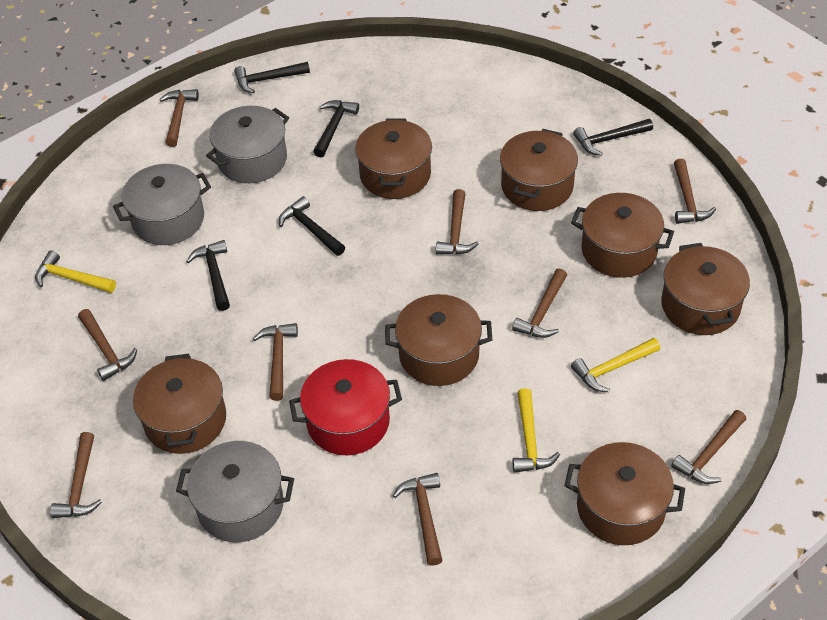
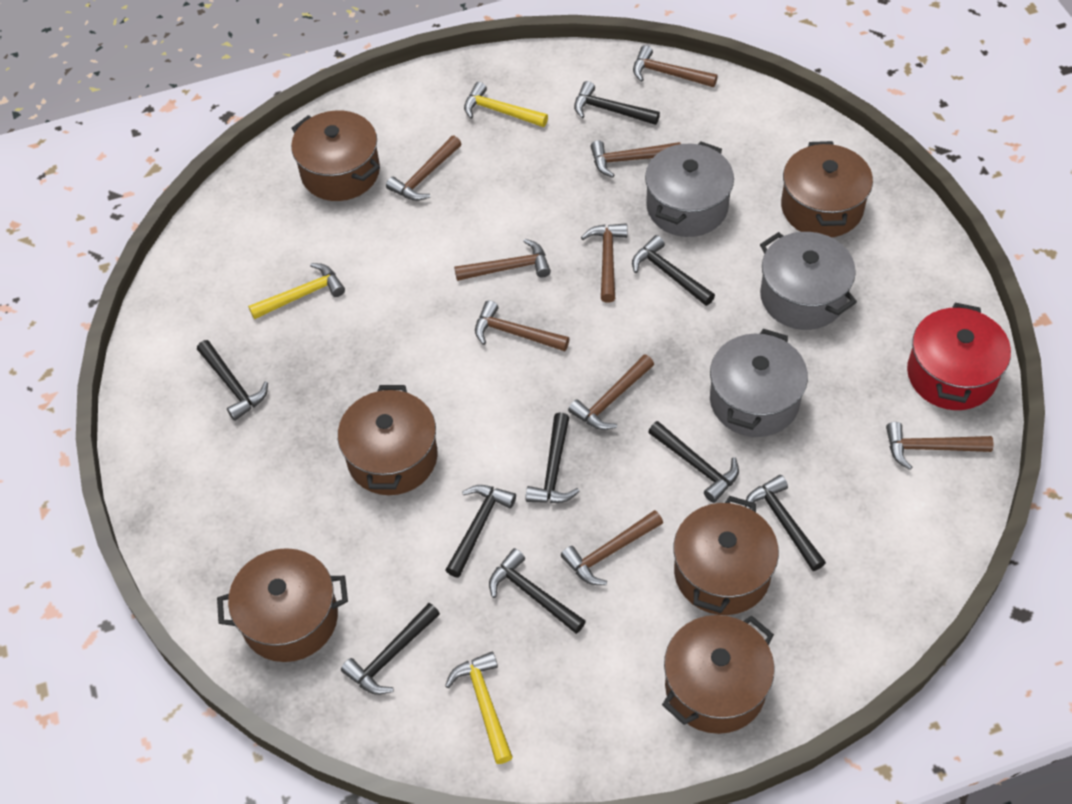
black hammer: 5 -> 9
brown pot: 7 -> 6

